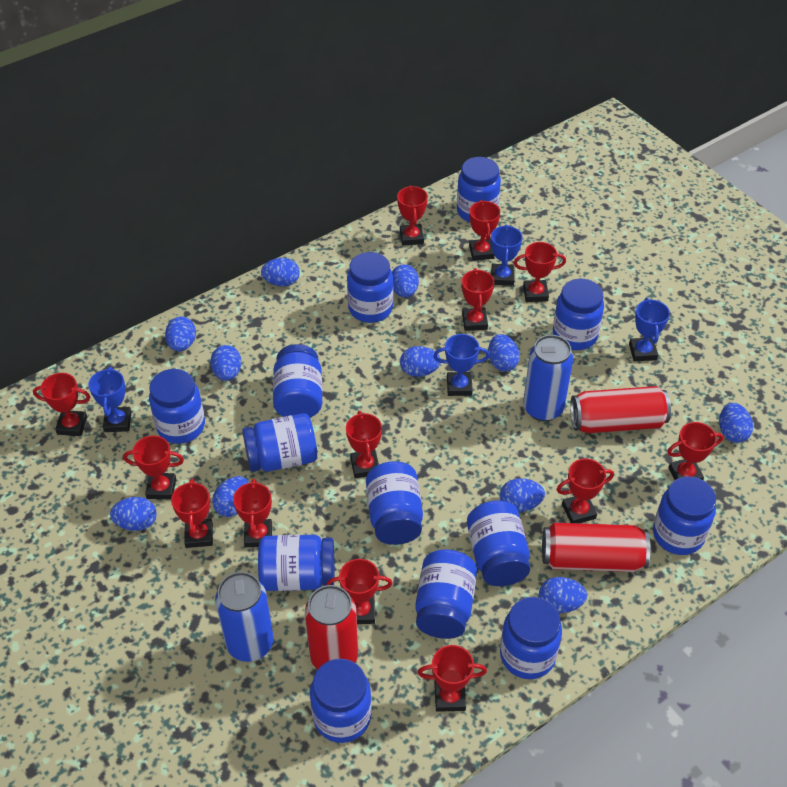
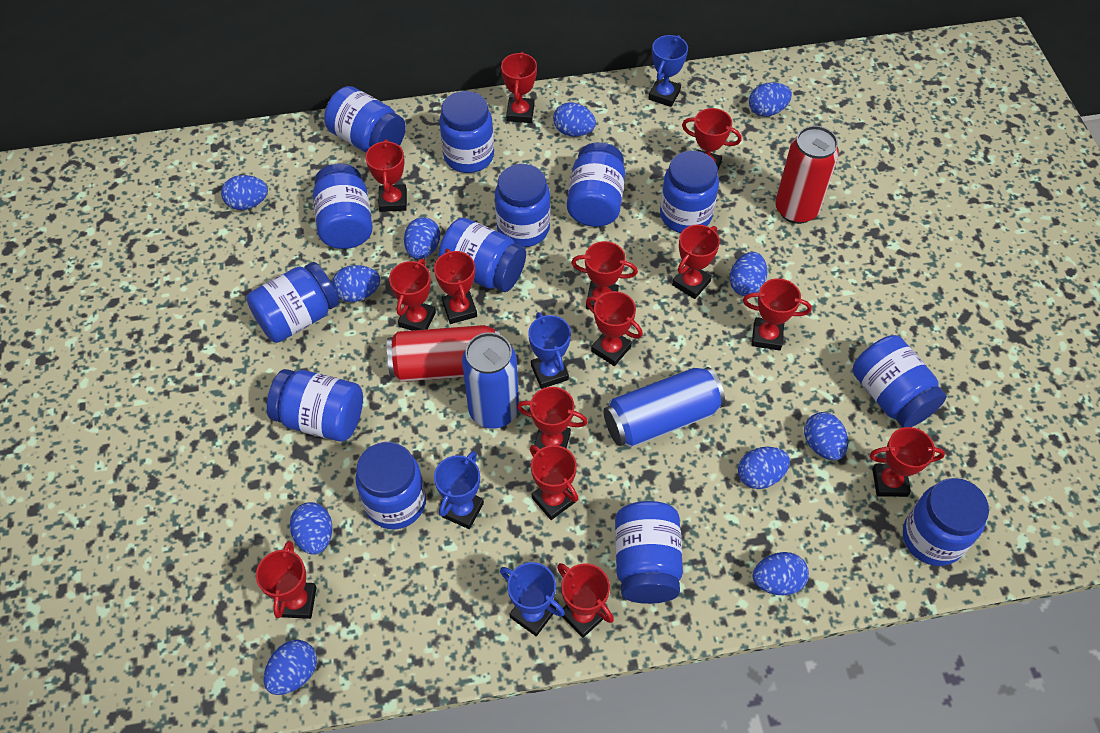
red can: 3 -> 2
red trophy: 13 -> 14

